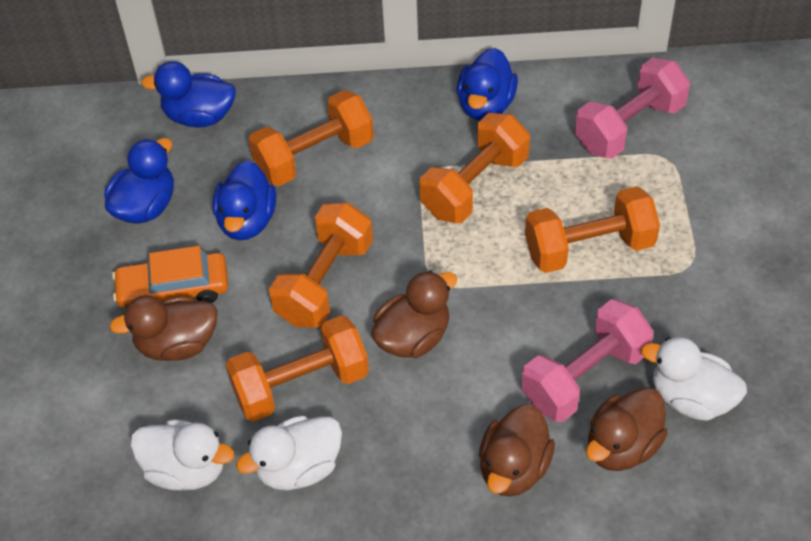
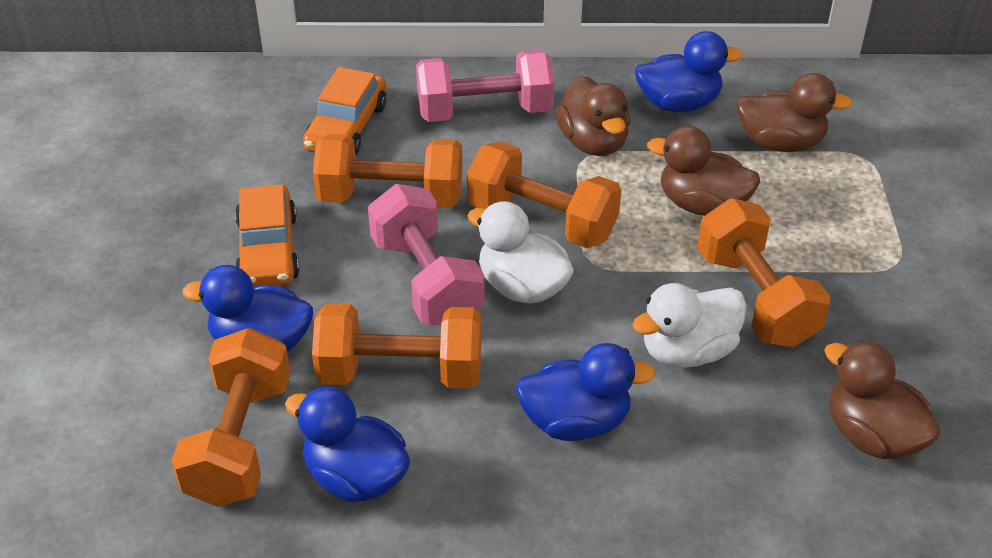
orange car: 1 -> 2
white duck: 3 -> 2

